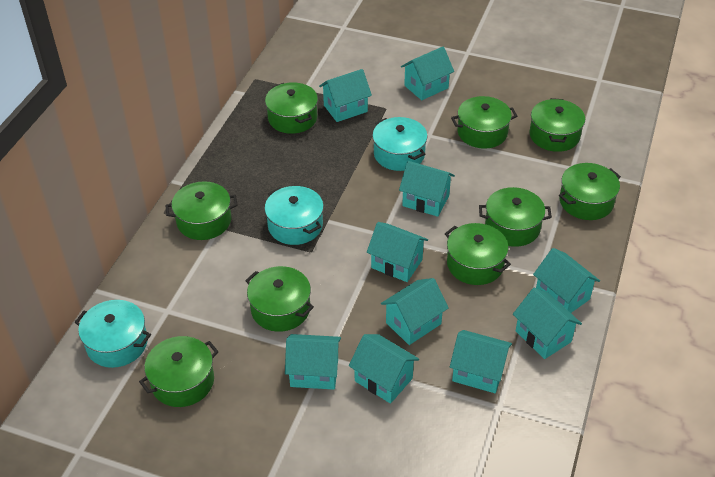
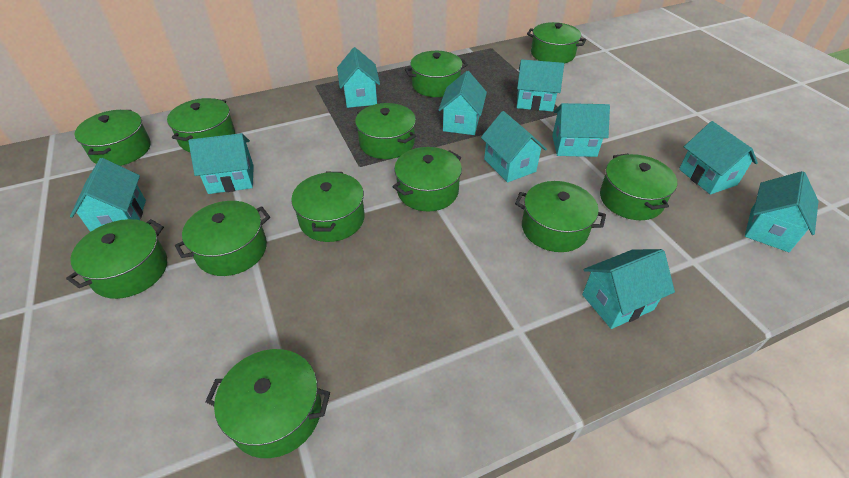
green pot: 9 -> 12
turquoise pot: 3 -> 0

